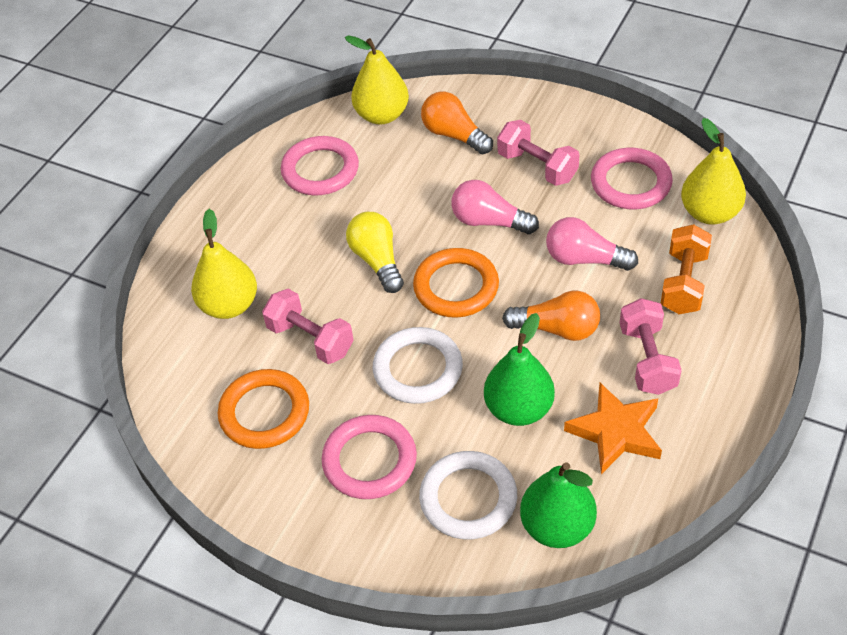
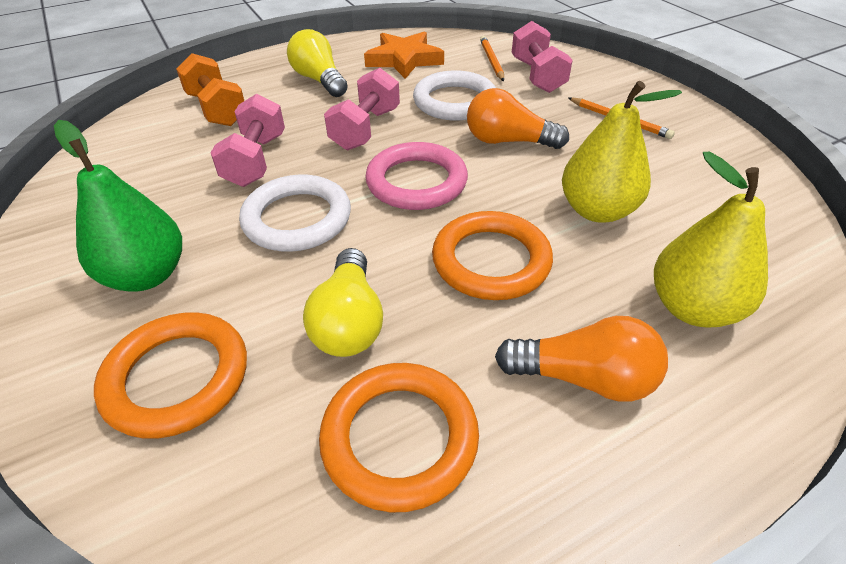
green pear: 2 -> 1
orange pencil: 0 -> 2
orange ring: 2 -> 3
pink light bulb: 2 -> 0
pink ring: 3 -> 1
yellow light bulb: 1 -> 2
yellow pear: 3 -> 2

